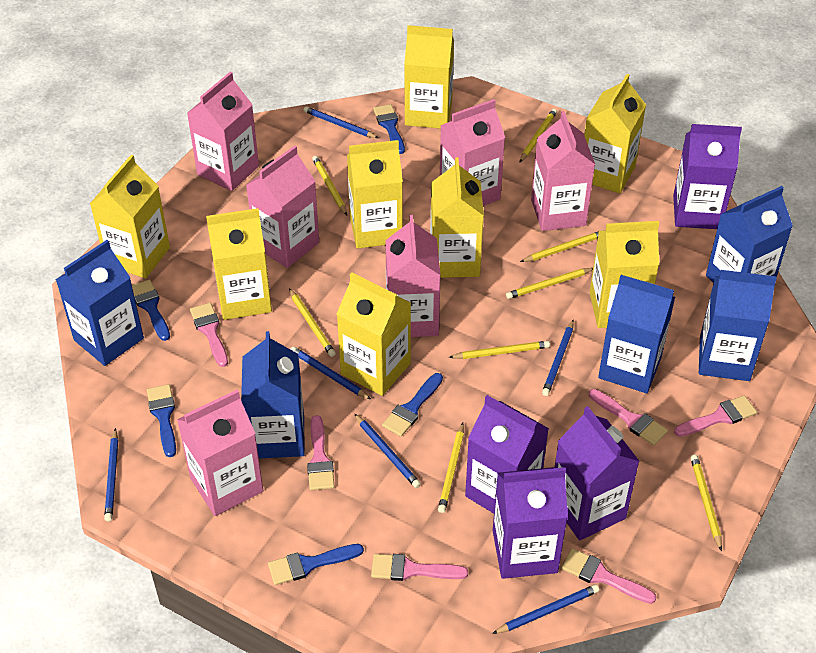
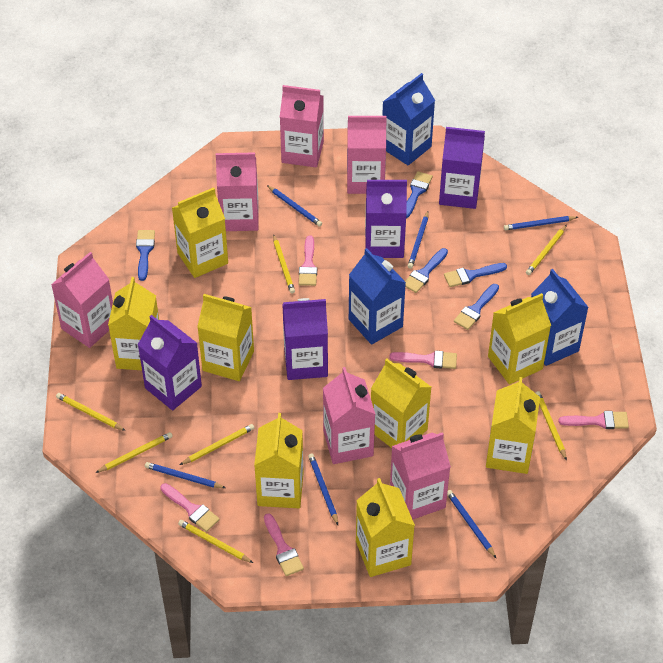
blue carton: 5 -> 3
pink brush: 6 -> 5
yellow pencil: 8 -> 7

